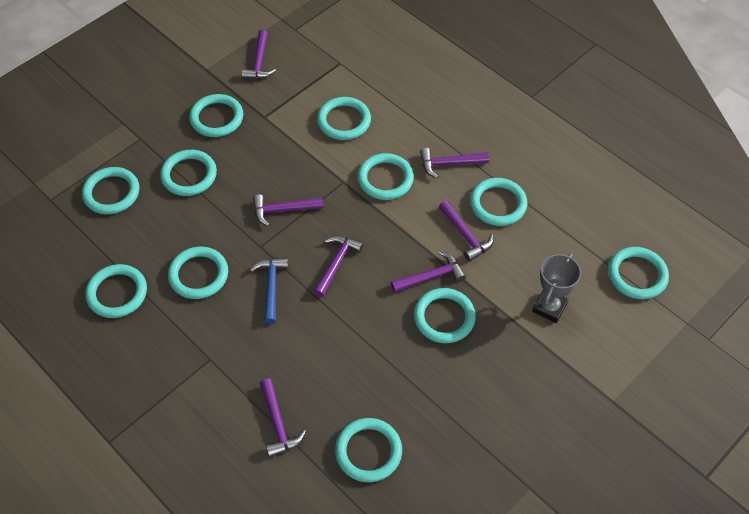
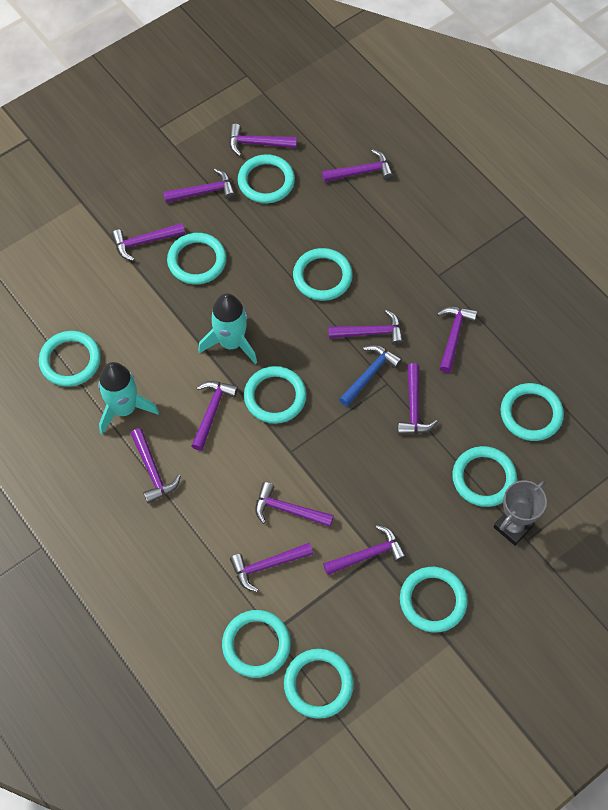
purple hammer: 7 -> 12
turquoise ring: 11 -> 10
turquoise rocket: 0 -> 2

